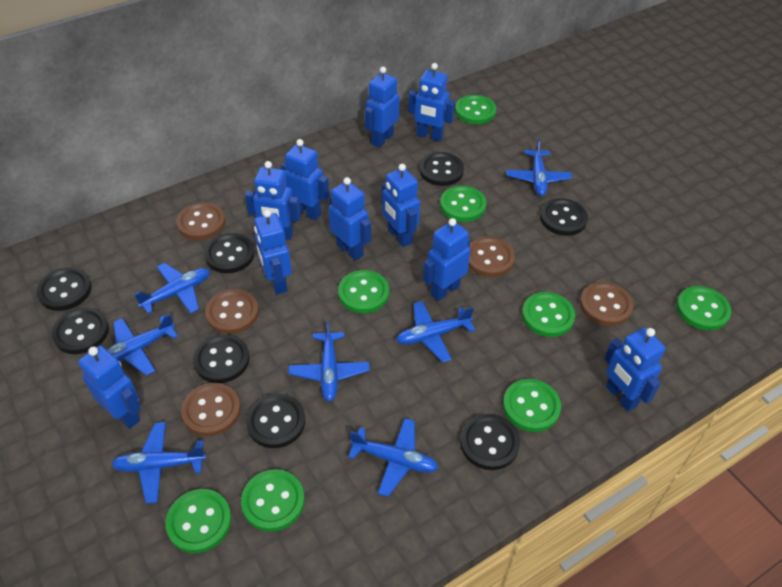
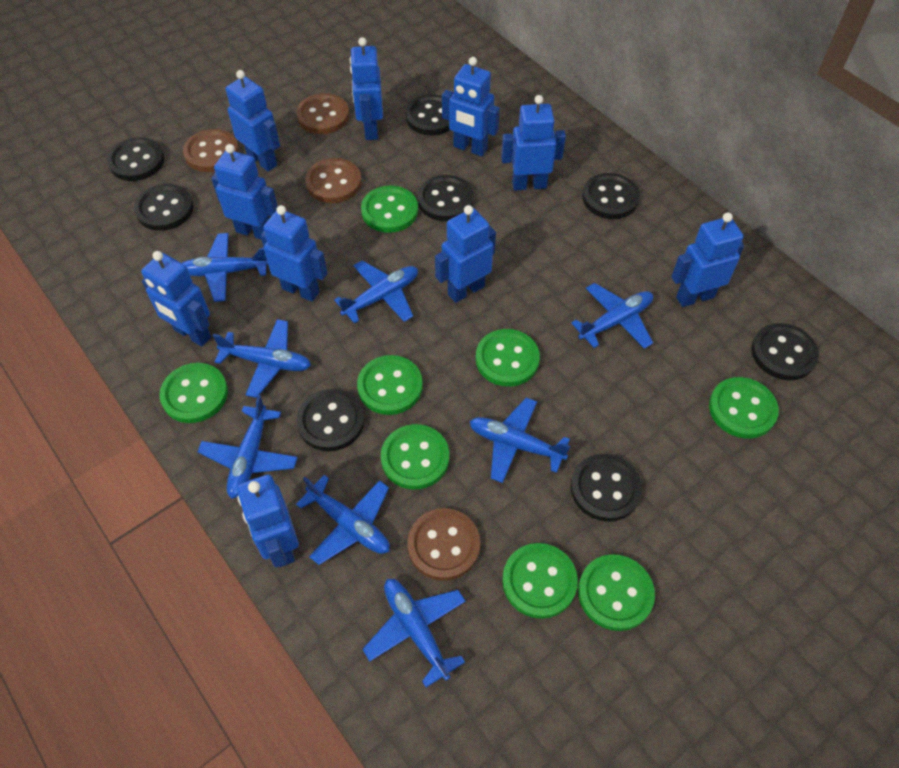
blue plane: 7 -> 8
brown button: 5 -> 4

